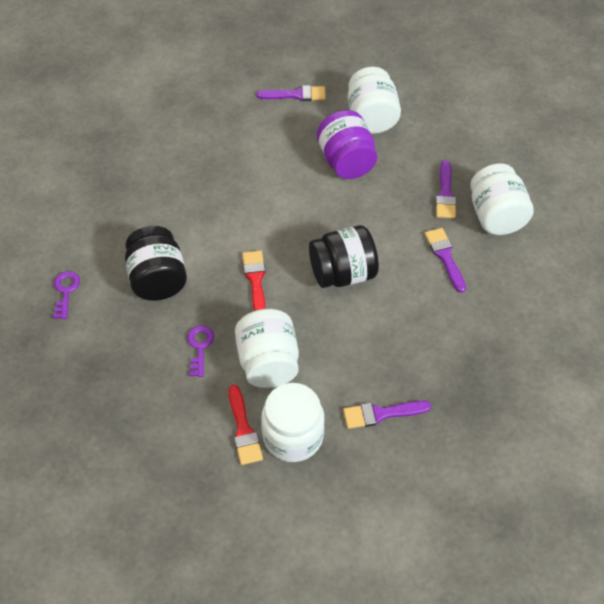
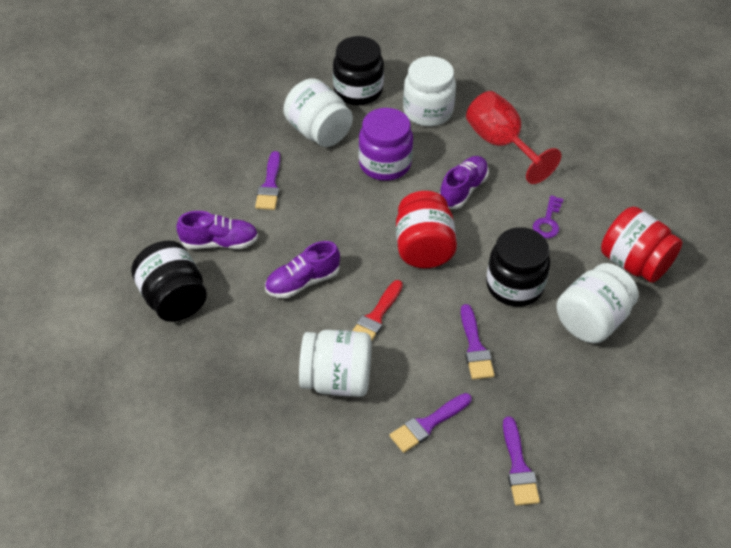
black jar: 2 -> 3
purple key: 2 -> 1
purple shoe: 0 -> 3
red brush: 2 -> 1
red goblet: 0 -> 1
red jar: 0 -> 2

